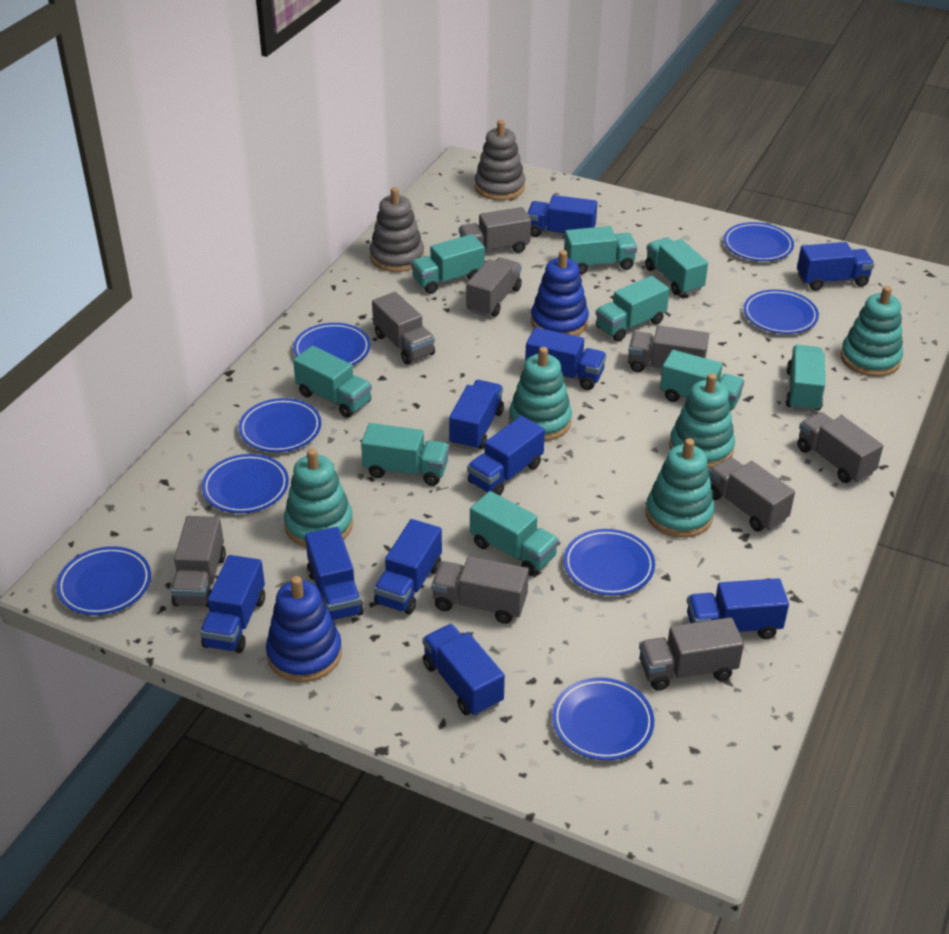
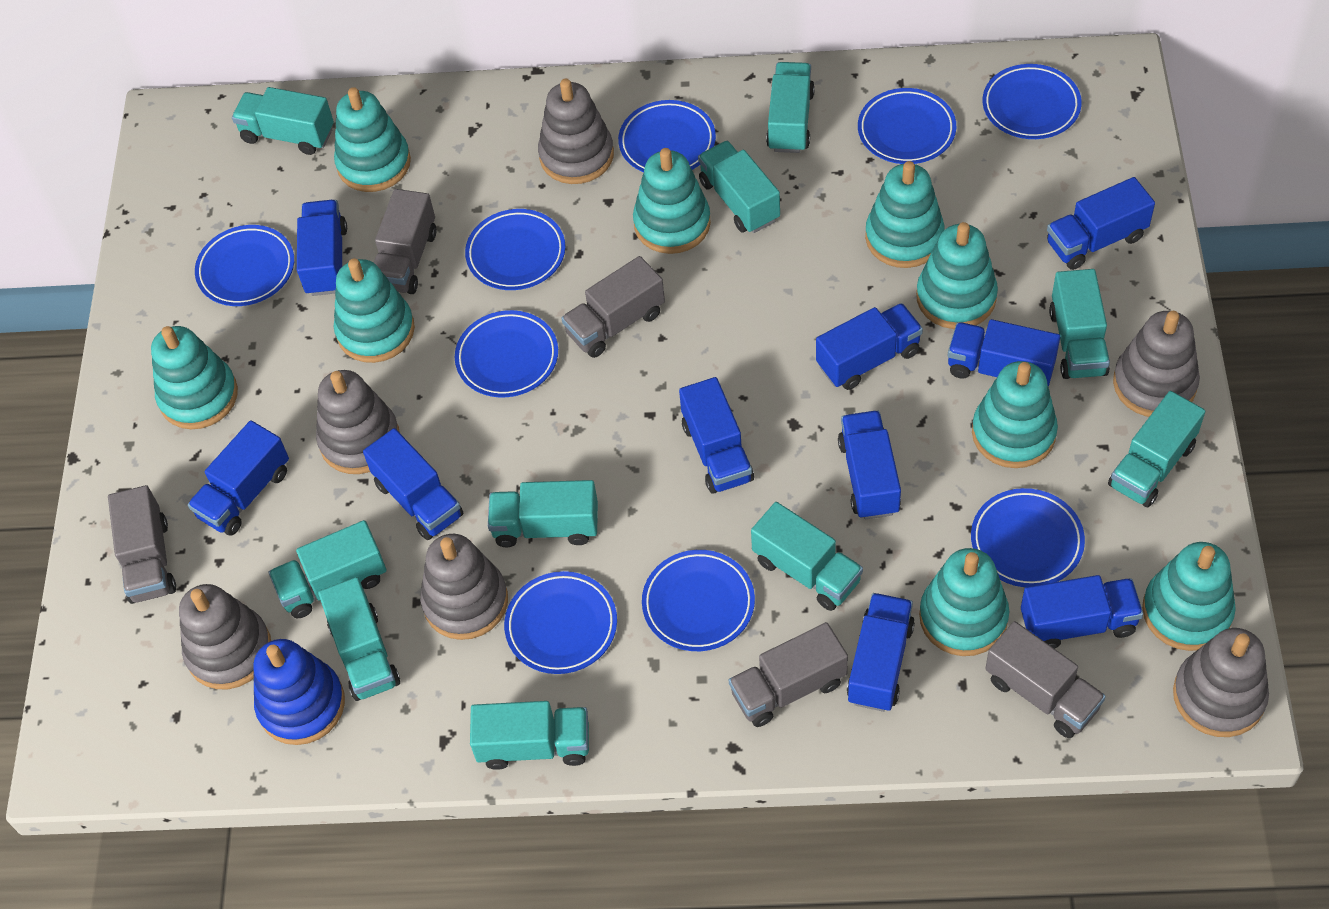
blue plate: 8 -> 9
blue stacking toy: 2 -> 1
grey stacking toy: 2 -> 6
grey truck: 9 -> 5
turquoise stacking toy: 5 -> 9
turquoise truck: 9 -> 10

